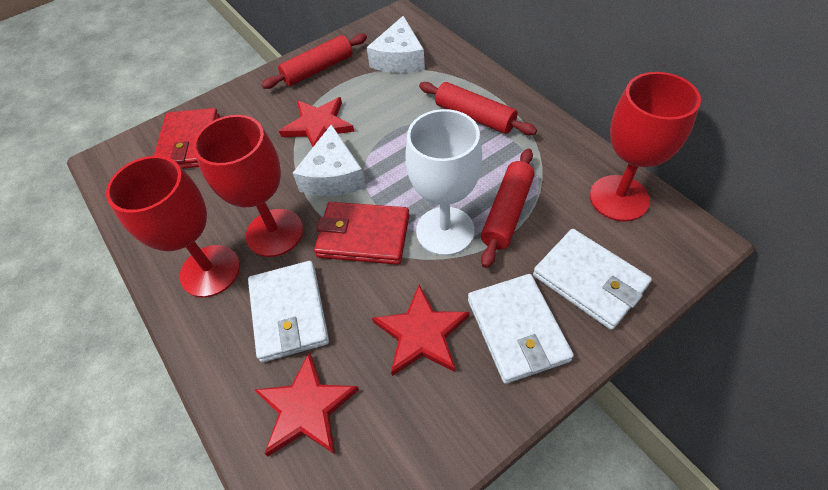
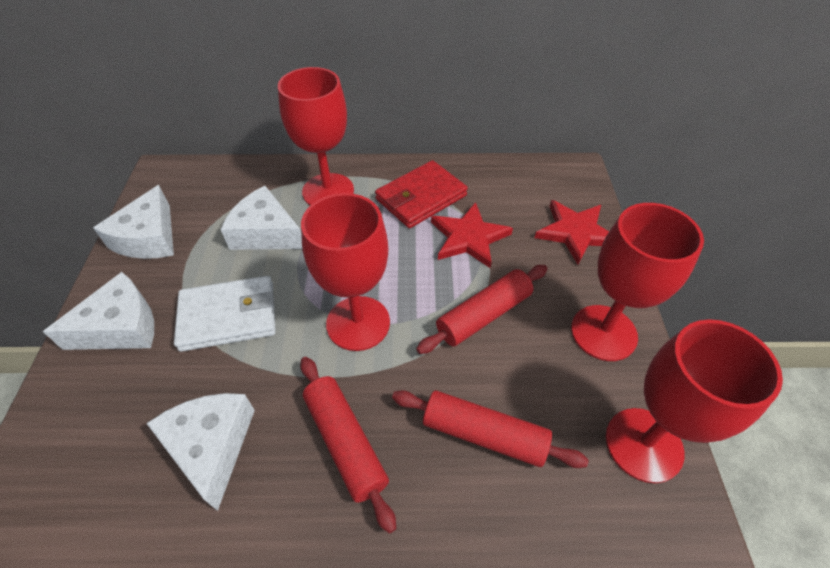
red goblet: 3 -> 4
red star: 3 -> 2
red wallet: 2 -> 1
white cheese: 2 -> 4
white goblet: 1 -> 0
white wallet: 3 -> 1

